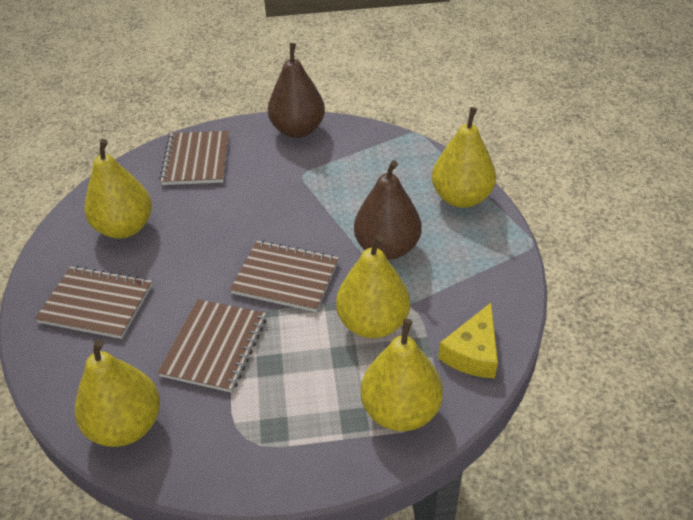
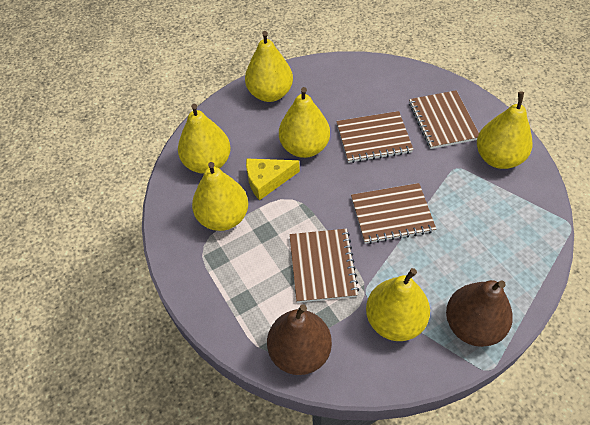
yellow pear: 5 -> 6

